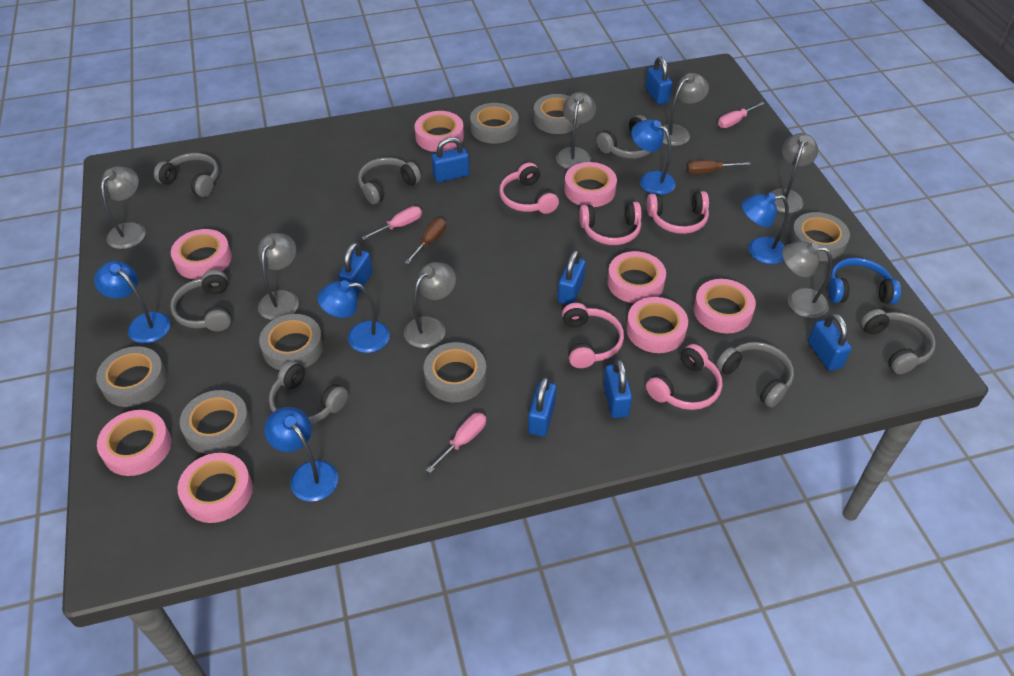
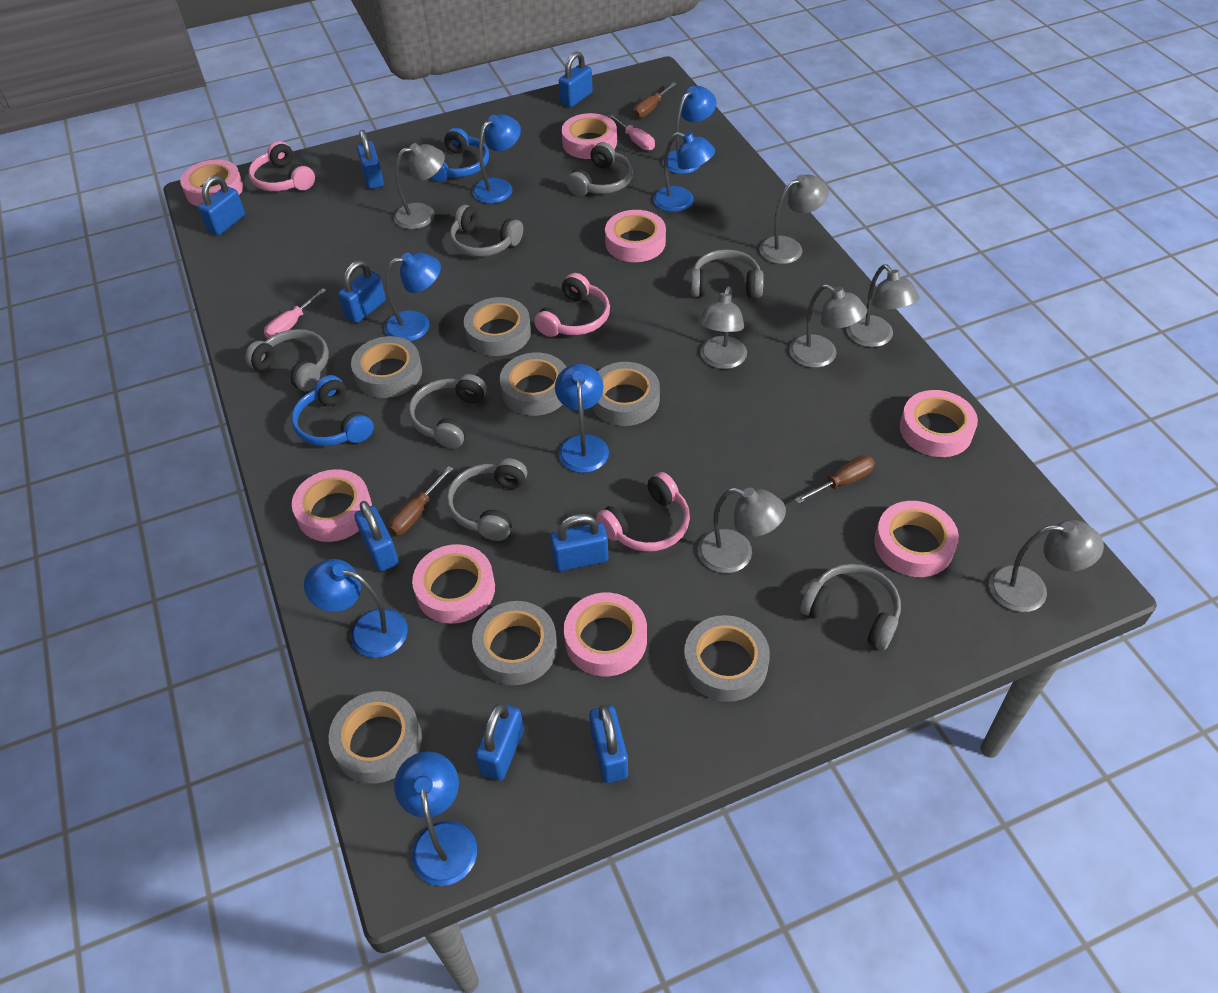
blue headphones: 1 -> 2
blue lamp: 5 -> 7
blue padlock: 7 -> 8
brown screwdriver: 2 -> 3
pink headphones: 5 -> 3
pink screwdriver: 3 -> 2

